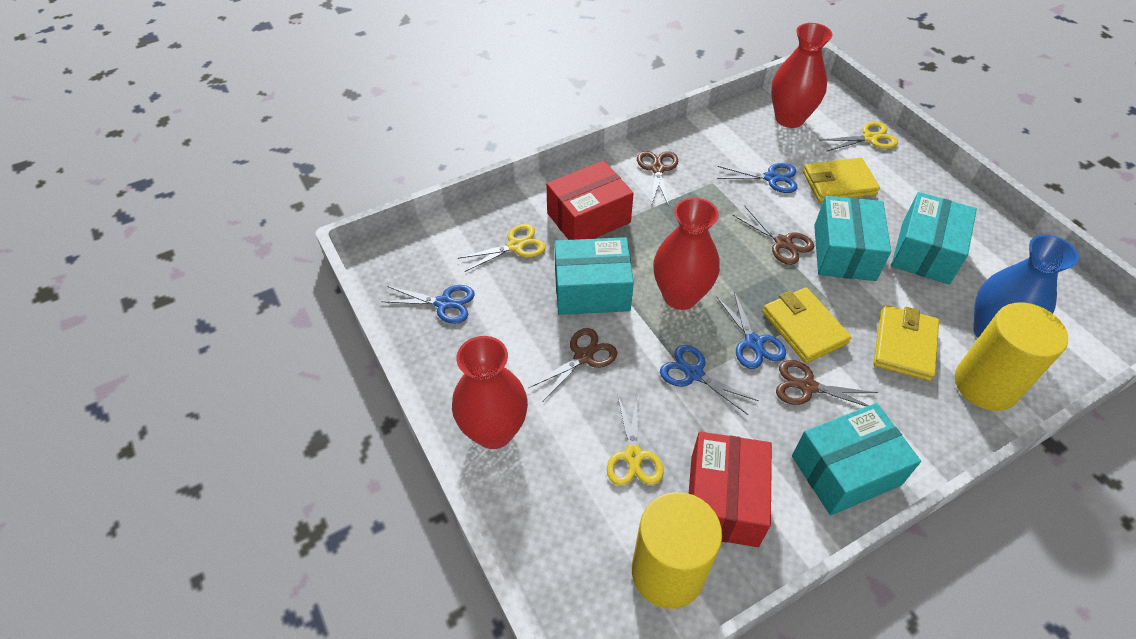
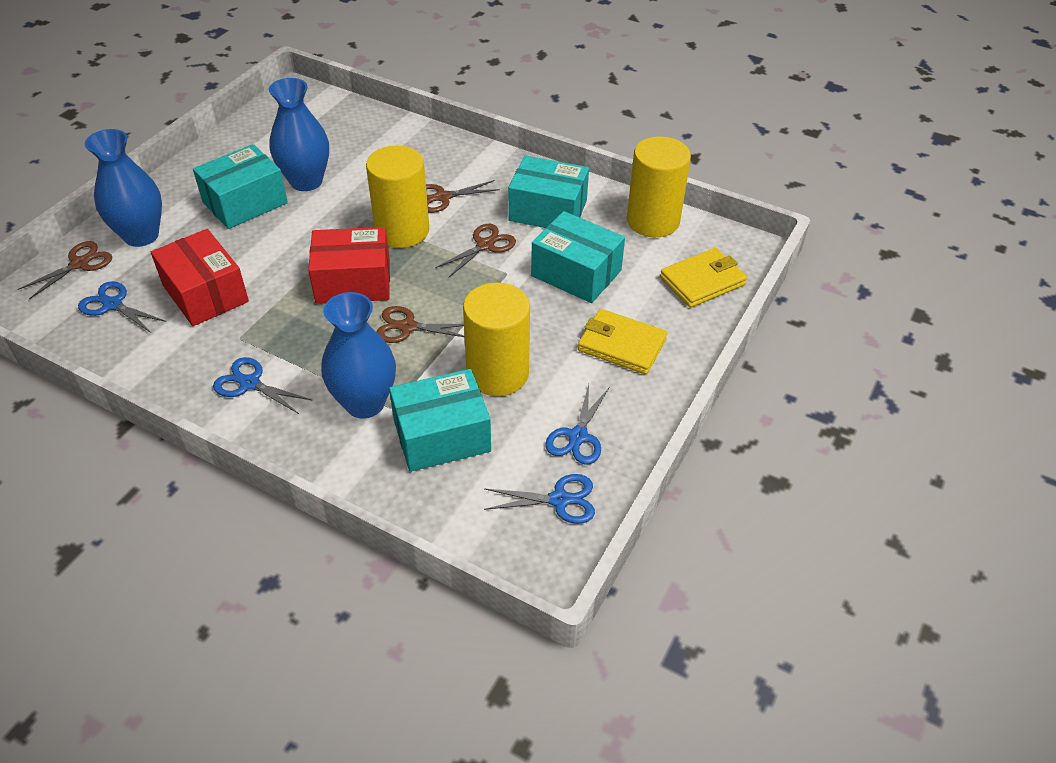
blue vase: 1 -> 3
red vase: 3 -> 0
yellow cylinder: 2 -> 3
yellow scissors: 3 -> 0
yellow wallet: 3 -> 2

